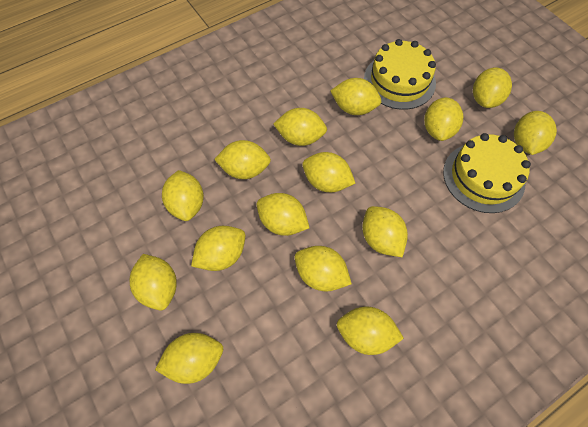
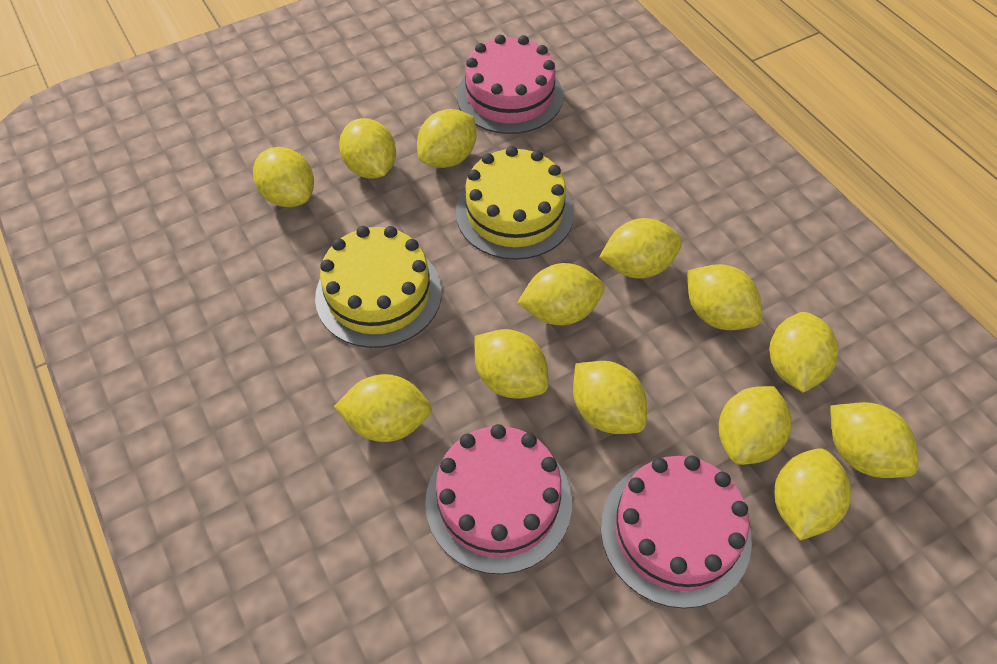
pink cake: 0 -> 3
yellow lemon: 15 -> 13

